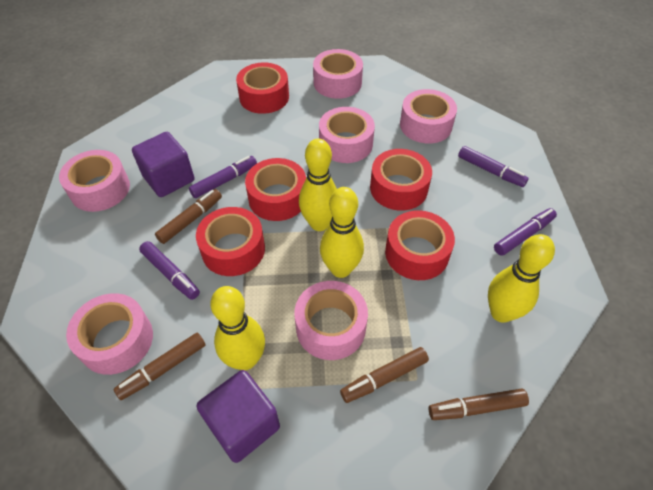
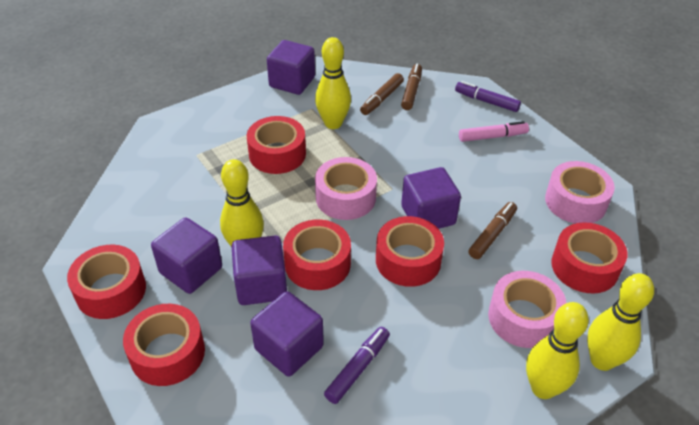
brown marker: 4 -> 3
pink marker: 0 -> 1
pink tape: 6 -> 3
purple cube: 2 -> 5
purple marker: 4 -> 2
red tape: 5 -> 6

